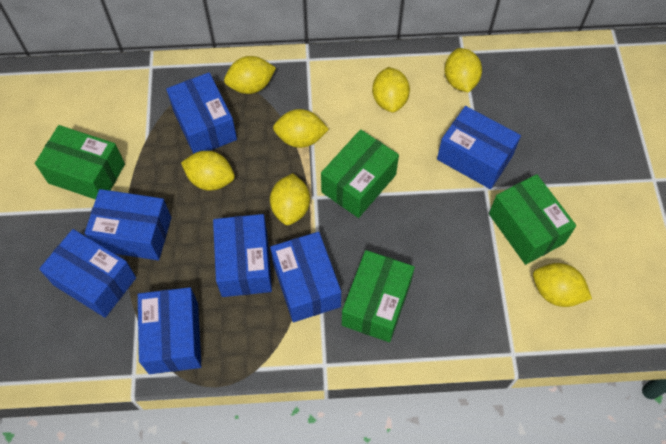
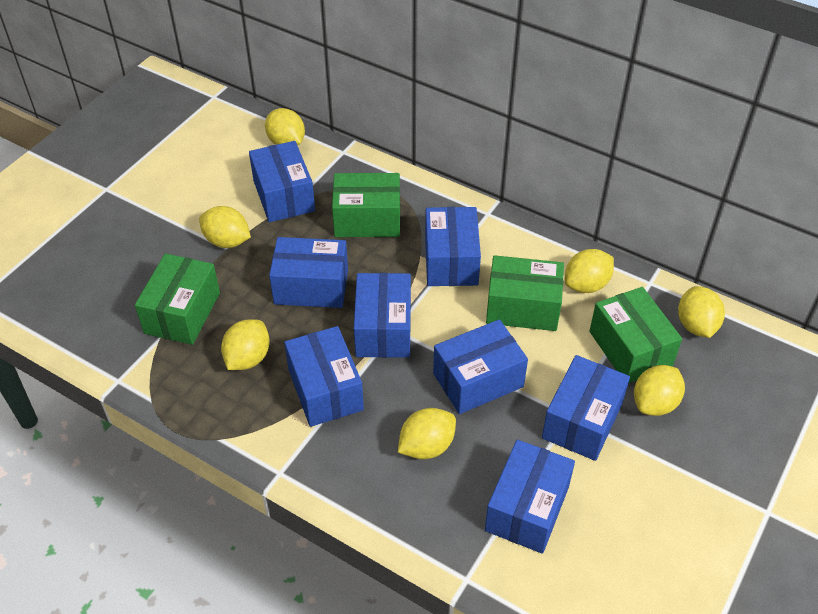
blue box: 7 -> 8

